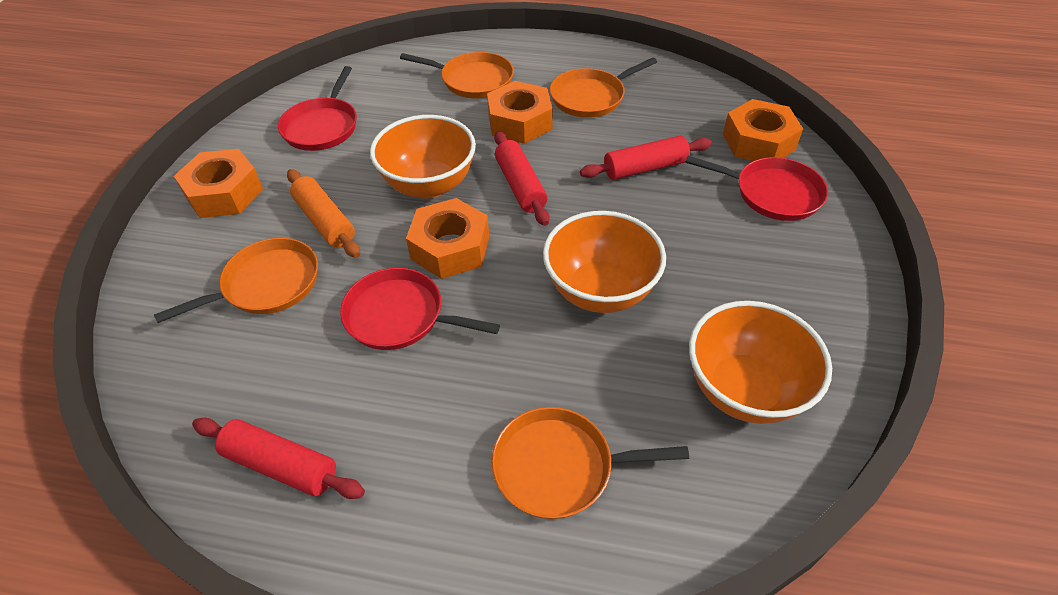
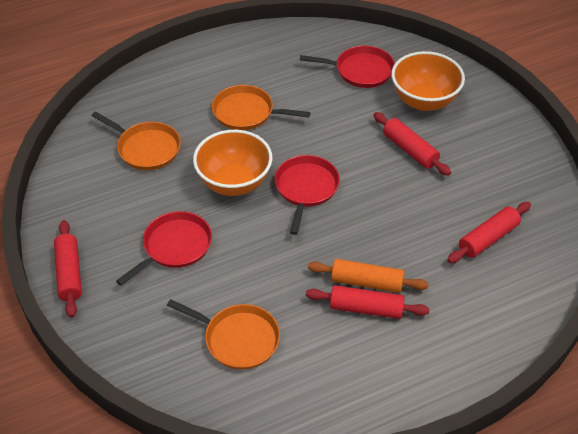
orange bowl: 3 -> 2
orange nut: 4 -> 0
orange pan: 4 -> 3
red rolling pin: 3 -> 4

